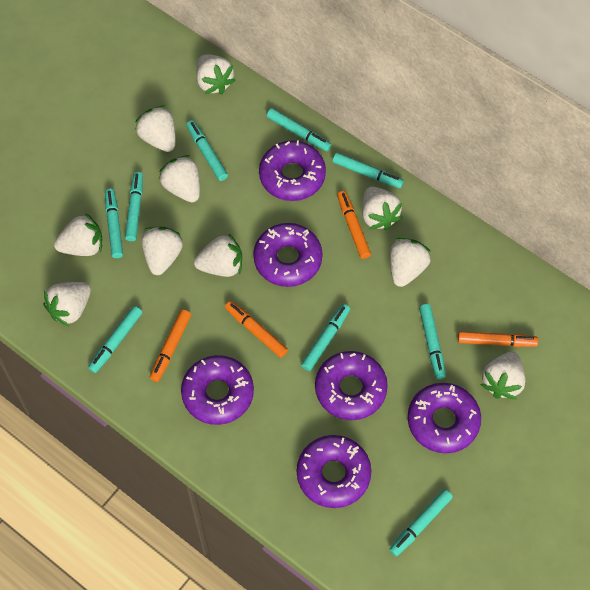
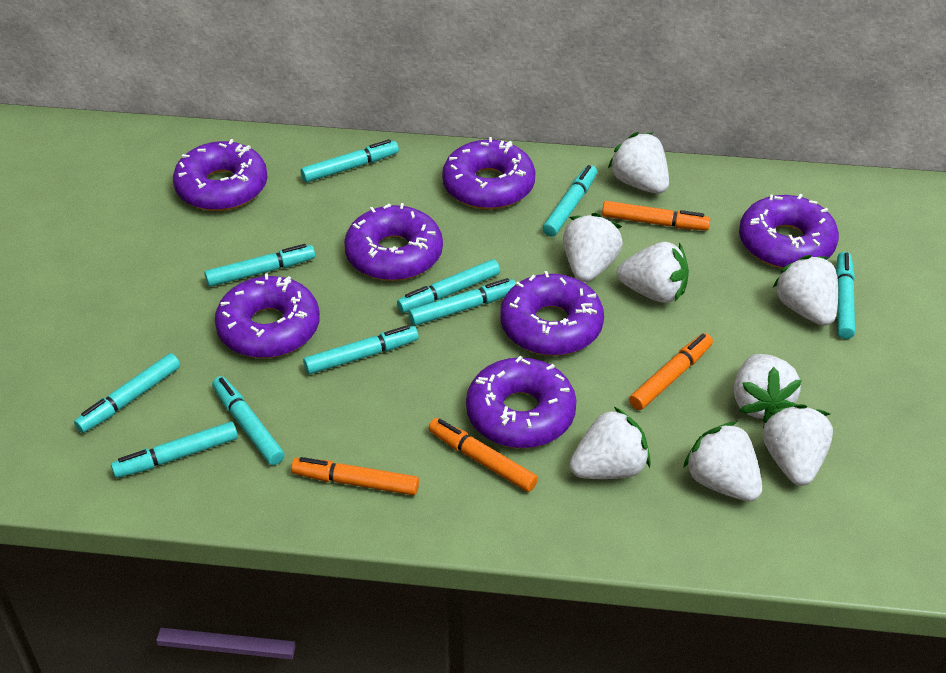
purple donut: 6 -> 7
turquoise marker: 9 -> 10
white strawberry: 10 -> 8

